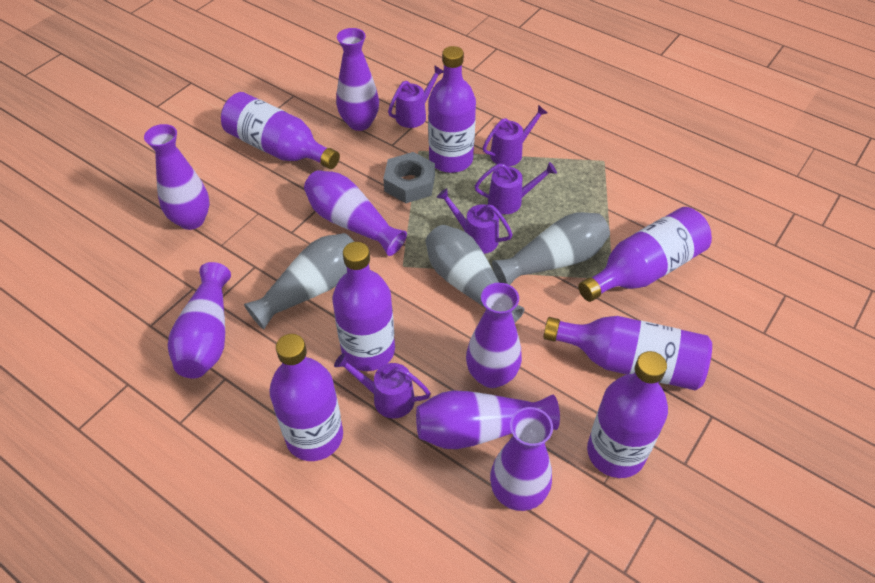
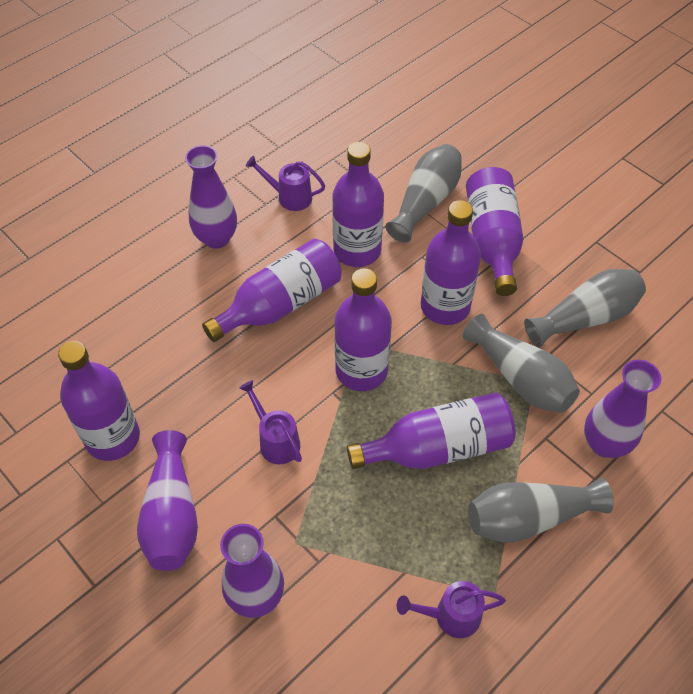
grey nut: 1 -> 0
grey vase: 3 -> 4
purple vase: 7 -> 4
purple watering can: 5 -> 3

